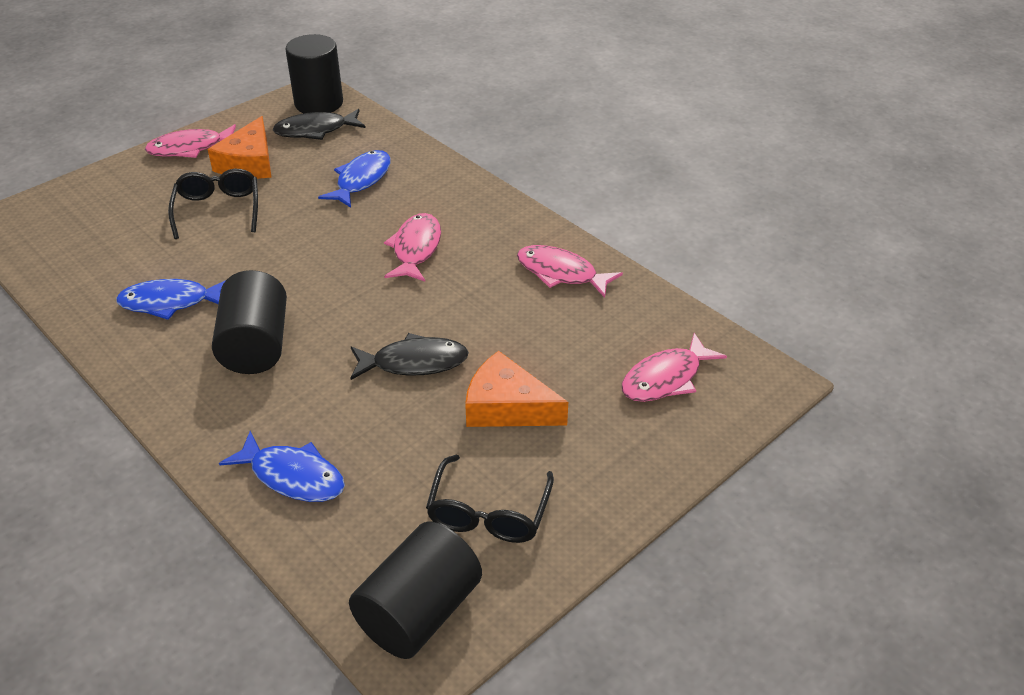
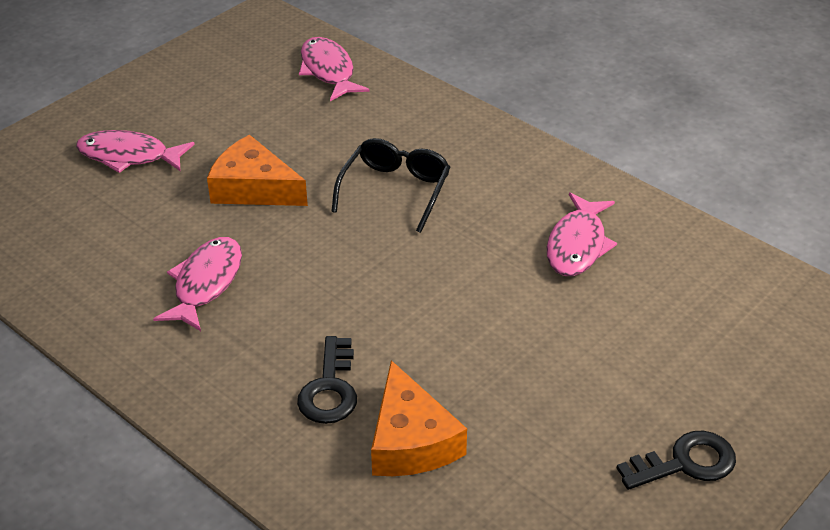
black cylinder: 3 -> 0
black fish: 2 -> 0
black glasses: 2 -> 1
black key: 0 -> 2
blue fish: 3 -> 0

